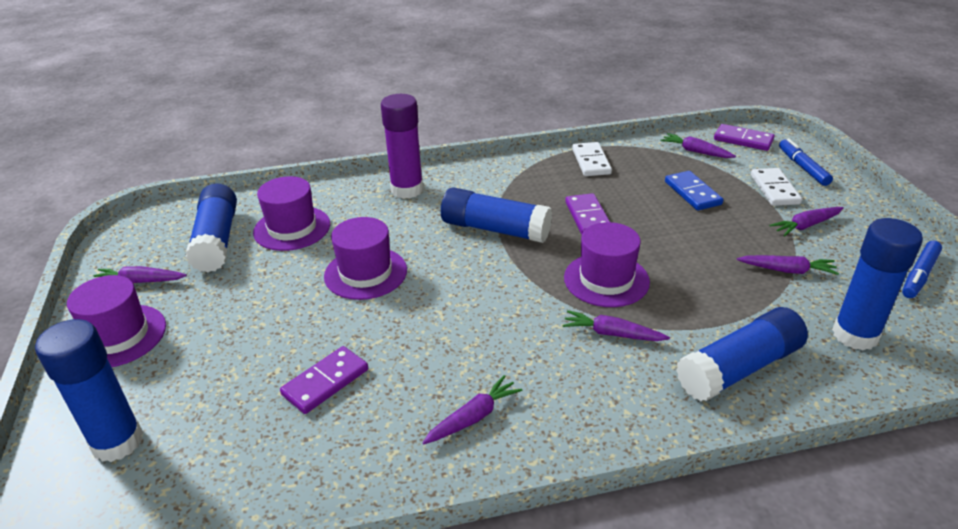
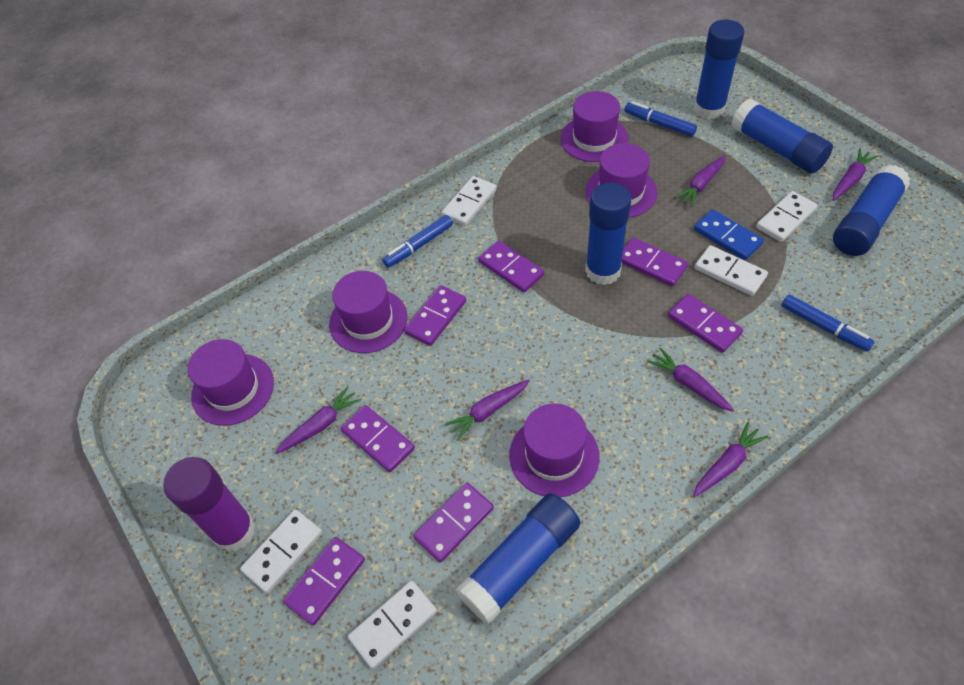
blue marker: 2 -> 3
purple domino: 3 -> 7
purple hat: 4 -> 5
white domino: 2 -> 5

